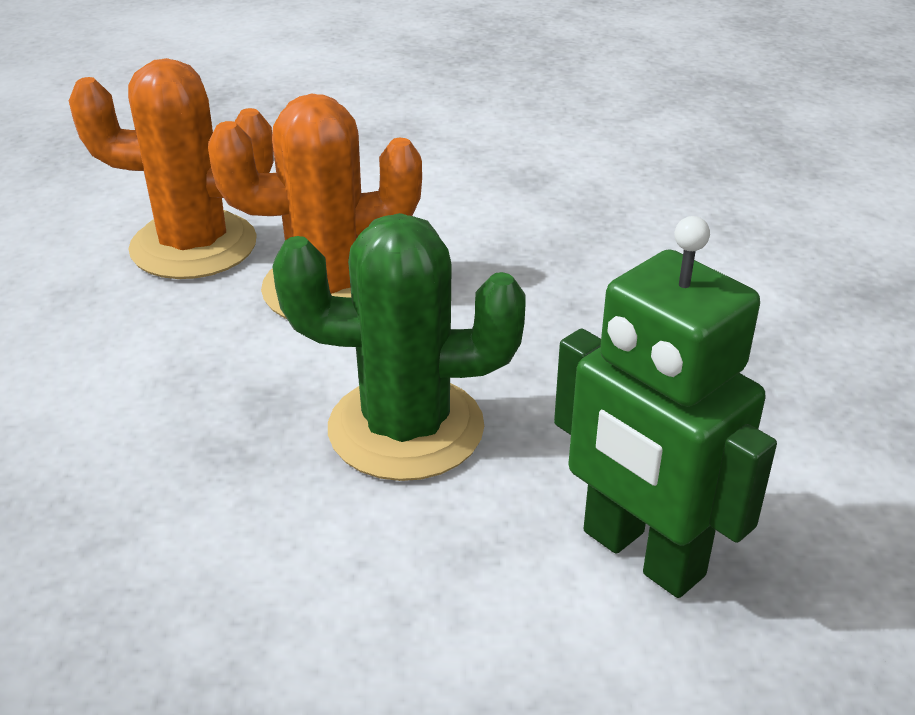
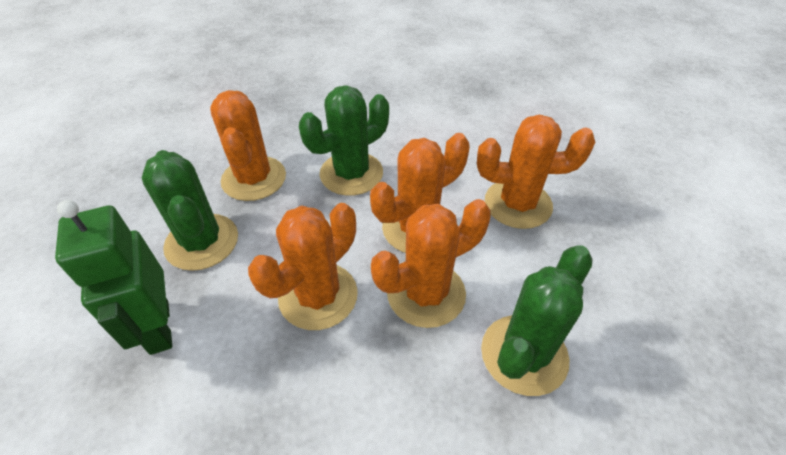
green cactus: 1 -> 3
orange cactus: 2 -> 5

